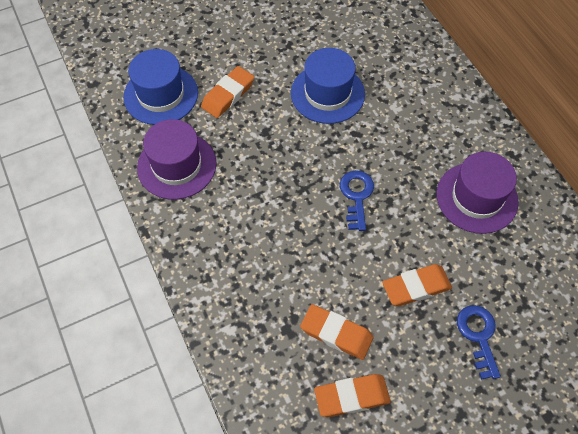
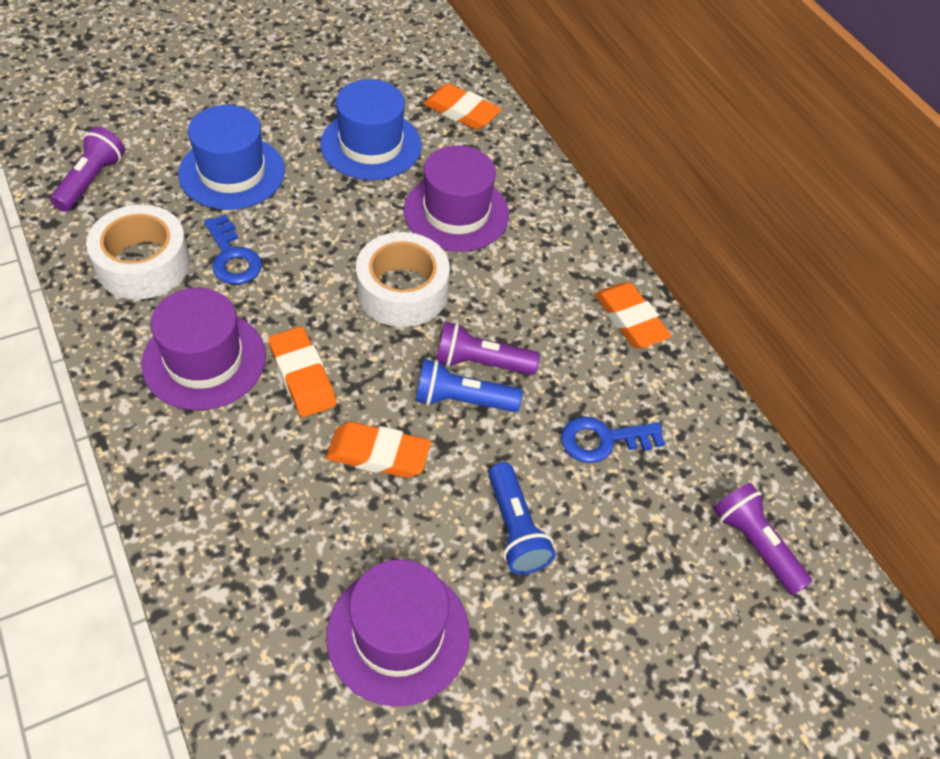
blue flashlight: 0 -> 2
purple flashlight: 0 -> 3
purple hat: 2 -> 3
white tape: 0 -> 2

